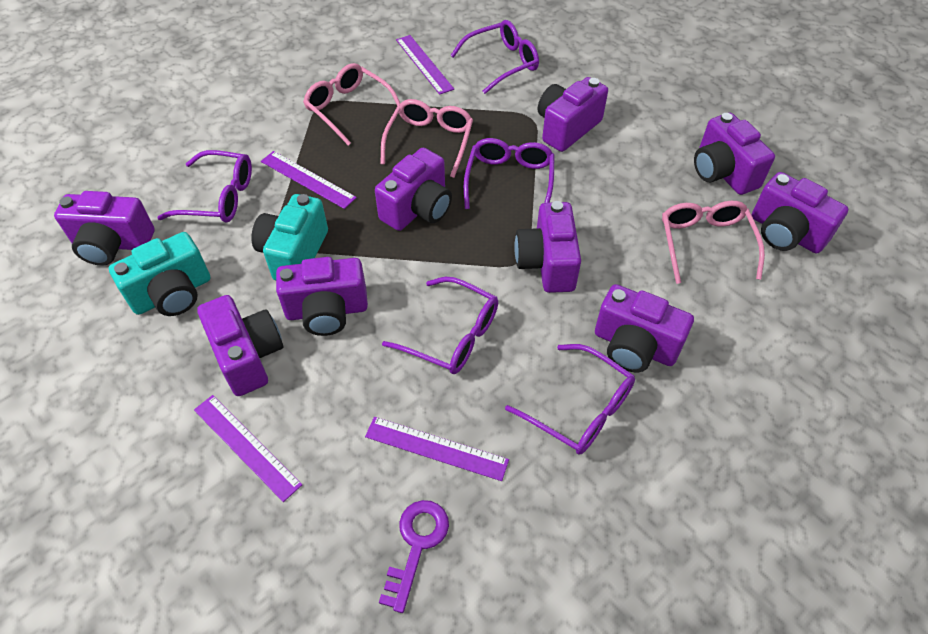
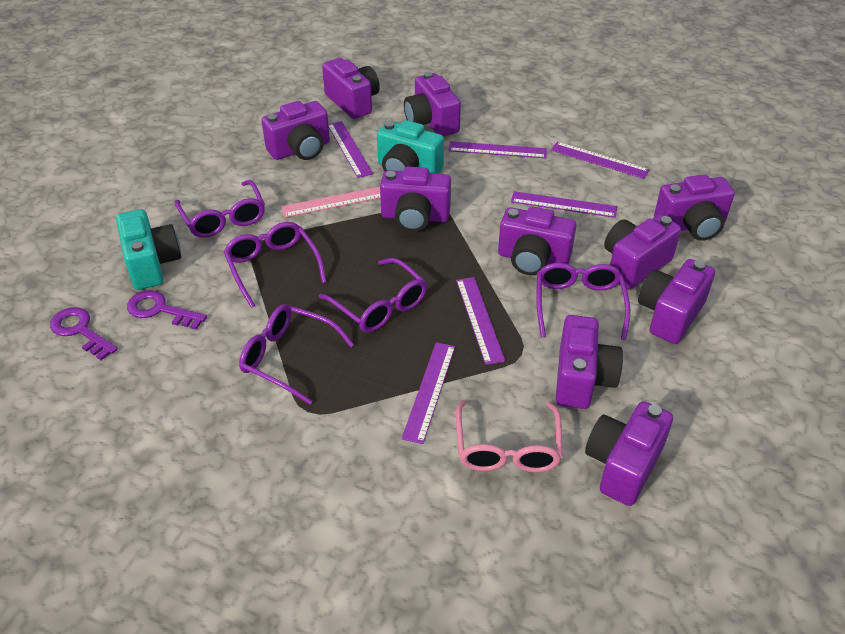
pink glasses: 3 -> 1
pink ruler: 0 -> 1
purple camera: 9 -> 10
purple key: 1 -> 2
purple ruler: 4 -> 6

